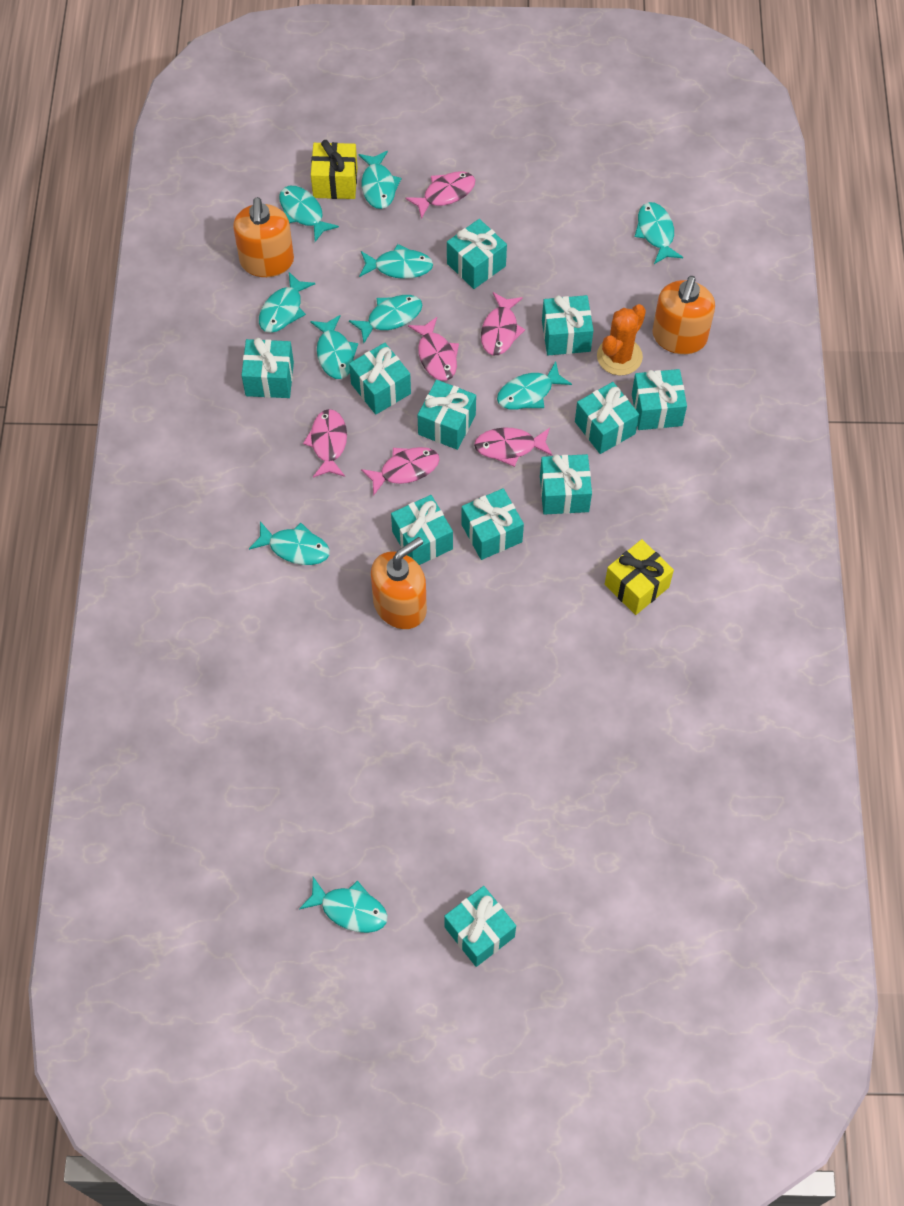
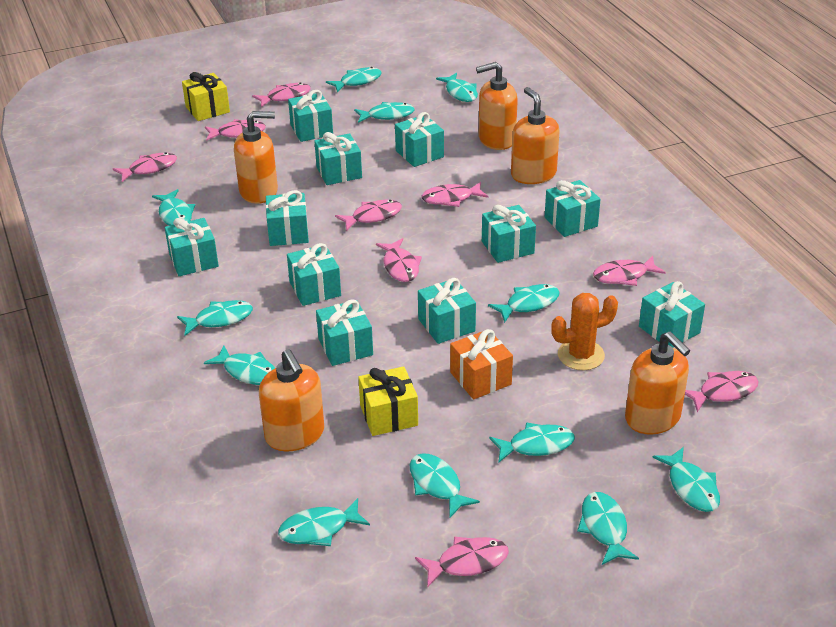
orange gift: 0 -> 1
orange soap dispenser: 3 -> 5
pink fish: 6 -> 9
turquoise fish: 10 -> 12

